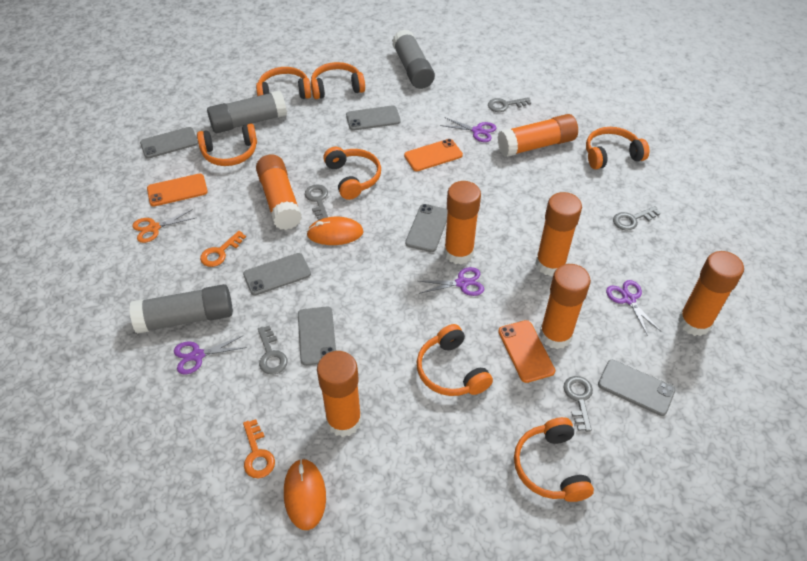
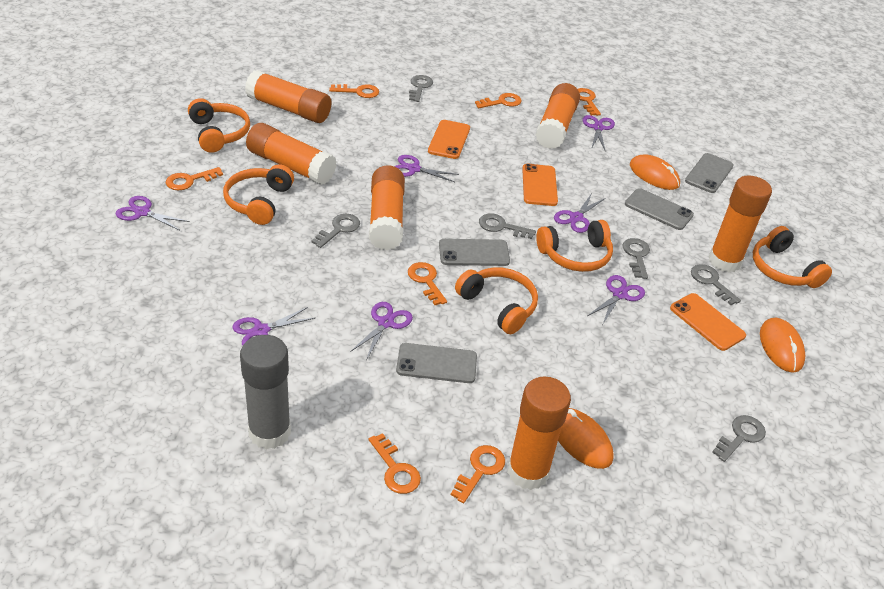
grey glue stick: 3 -> 1
grey key: 5 -> 6
grey phone: 6 -> 4
orange glue stick: 7 -> 6
orange headphones: 7 -> 5
orange key: 2 -> 7
orange mouse: 2 -> 3
orange scissors: 1 -> 0
purple scissors: 4 -> 7

